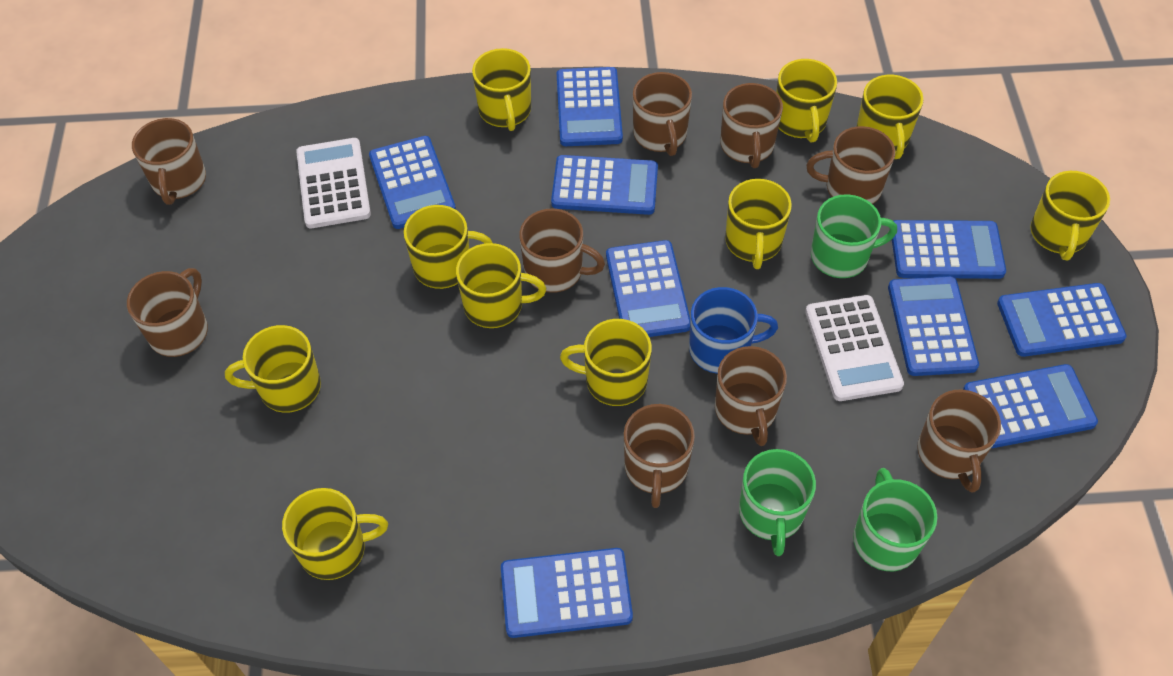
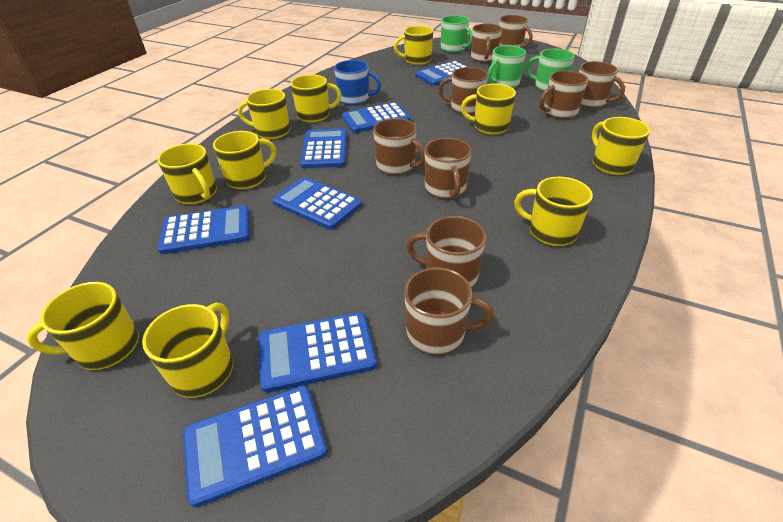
blue calculator: 9 -> 7
white calculator: 2 -> 0

